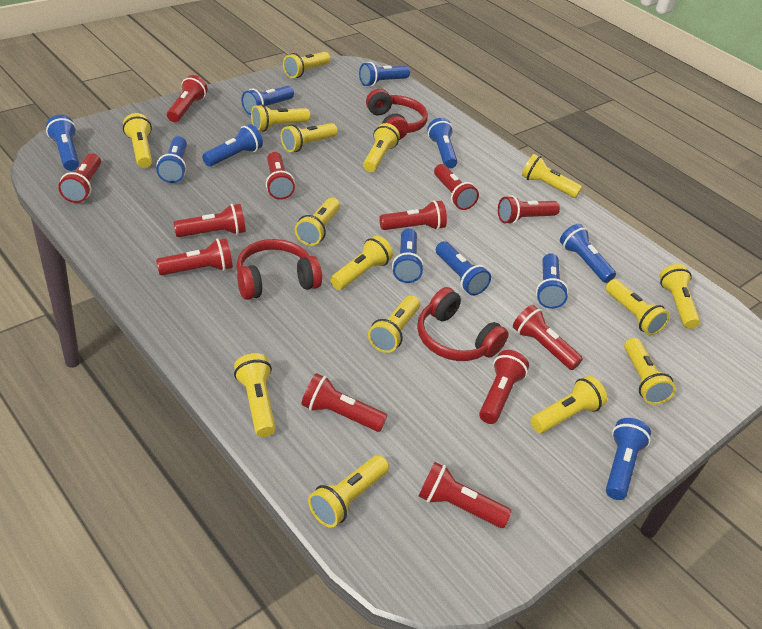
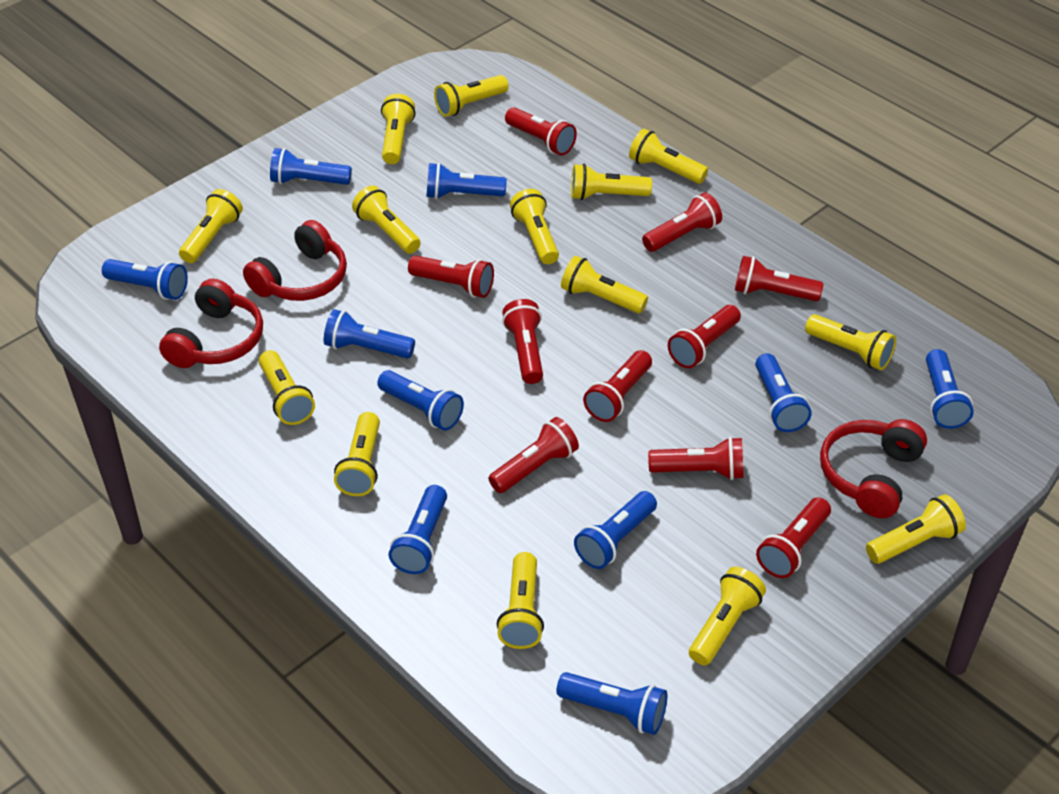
blue flashlight: 11 -> 10
red flashlight: 12 -> 10
yellow flashlight: 15 -> 14

